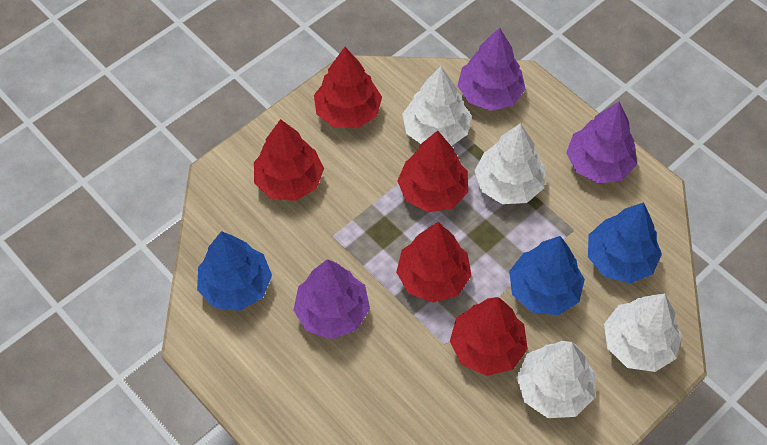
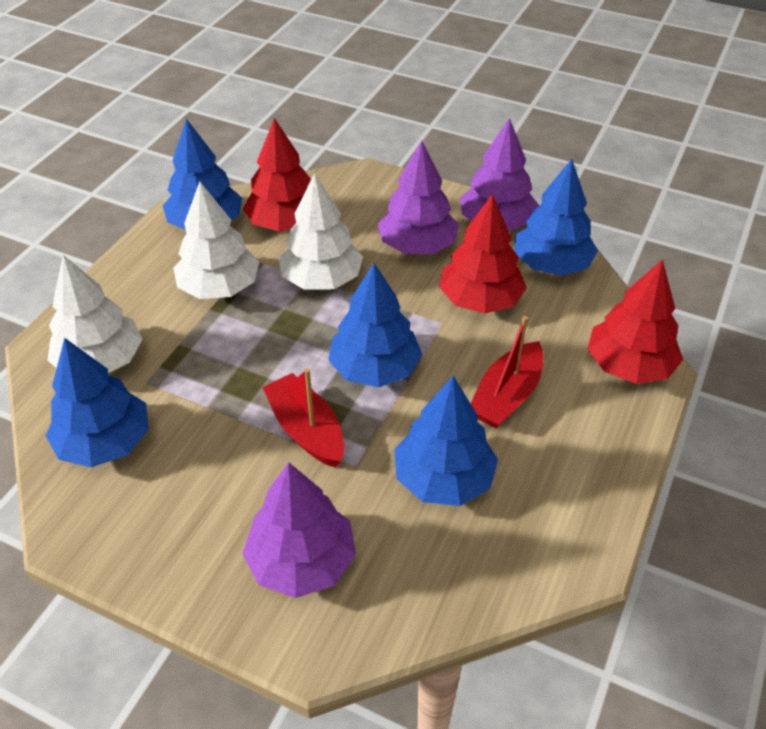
blue tree: 3 -> 5
red boat: 0 -> 2
red tree: 5 -> 3
white tree: 4 -> 3

